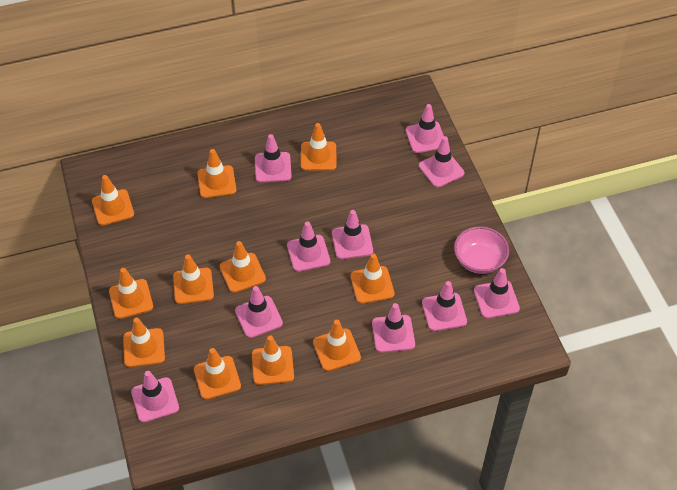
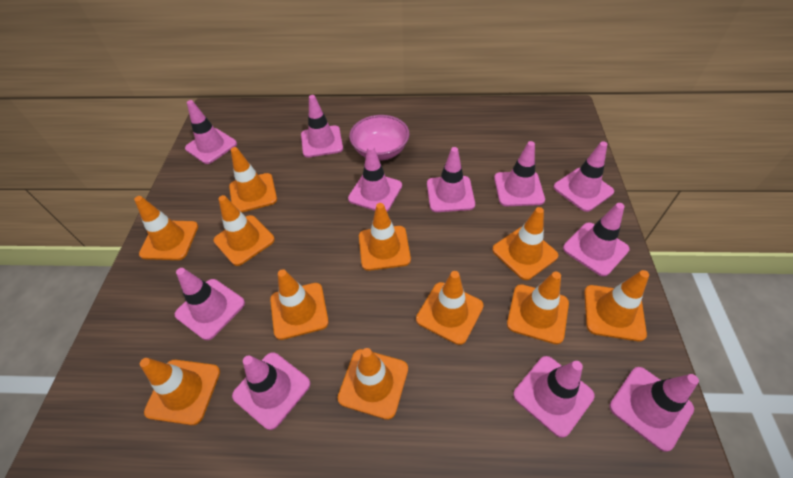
pink traffic cone: 10 -> 11

